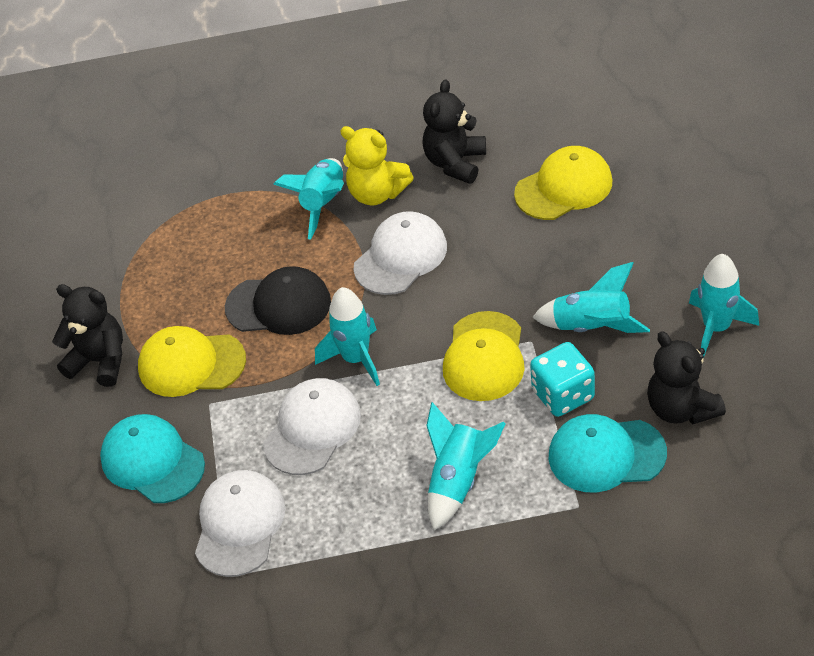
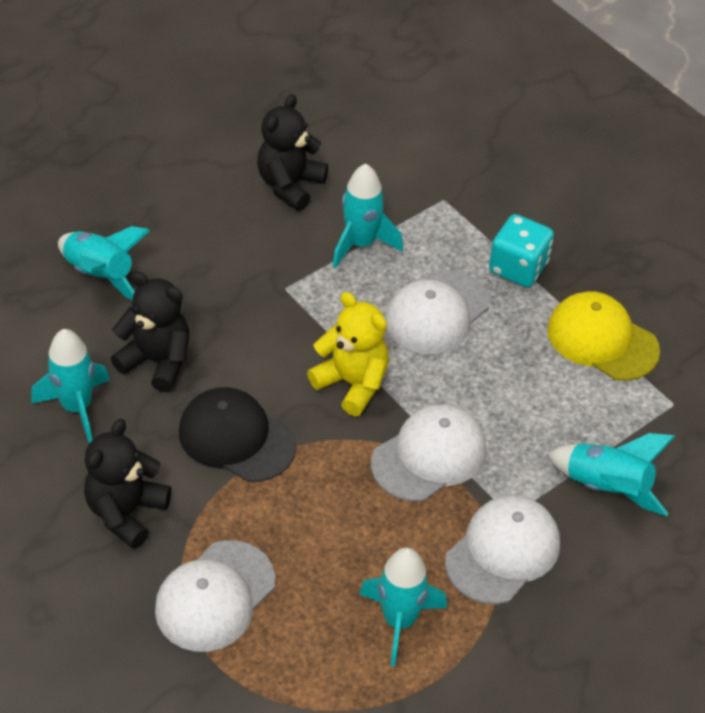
turquoise cap: 2 -> 0
white cap: 3 -> 4
yellow cap: 3 -> 1

